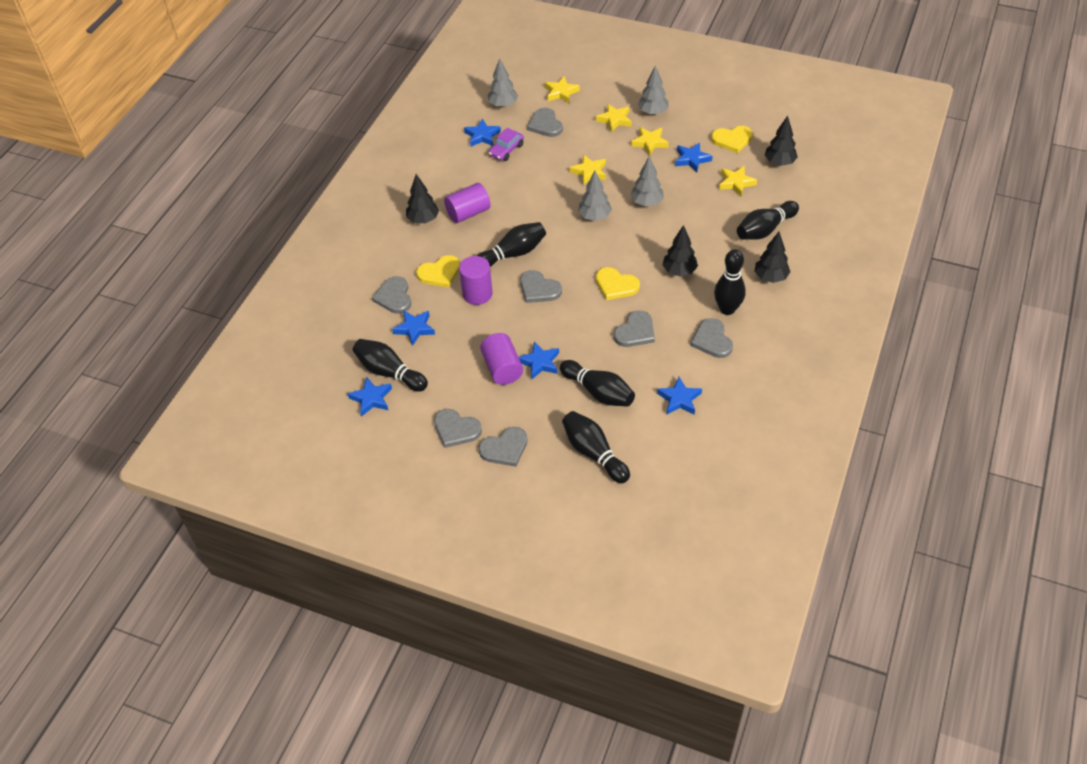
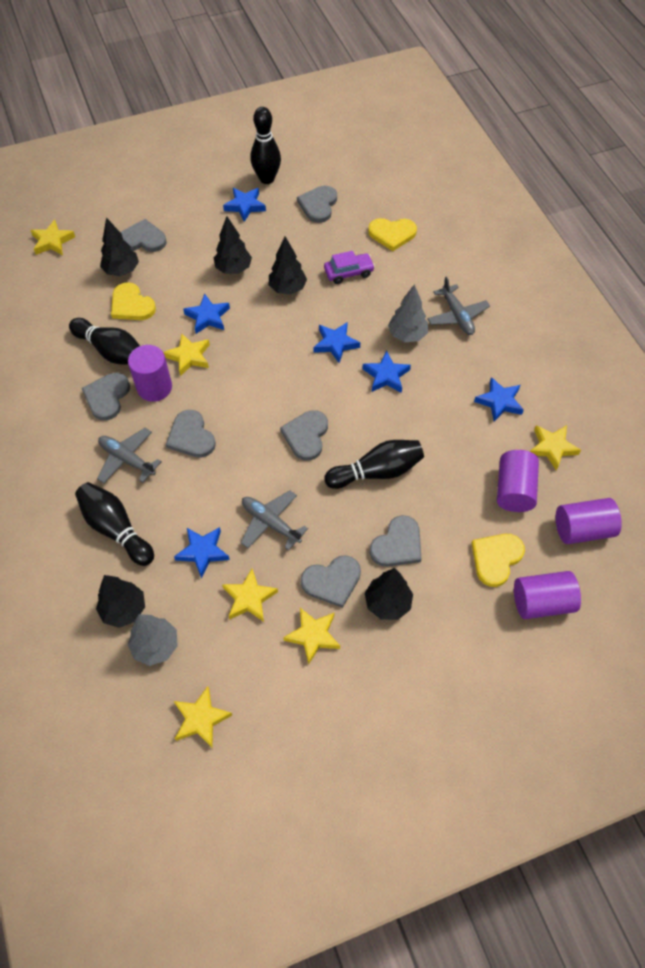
black bowling pin: 6 -> 4
black tree: 4 -> 5
grey plane: 0 -> 3
grey tree: 4 -> 2
purple cylinder: 3 -> 4
yellow star: 5 -> 6

